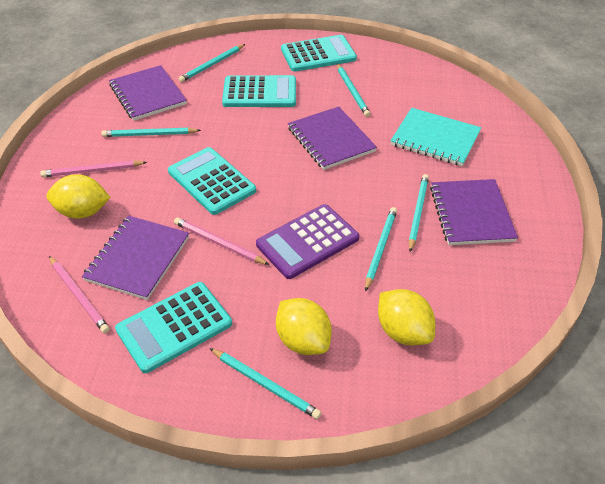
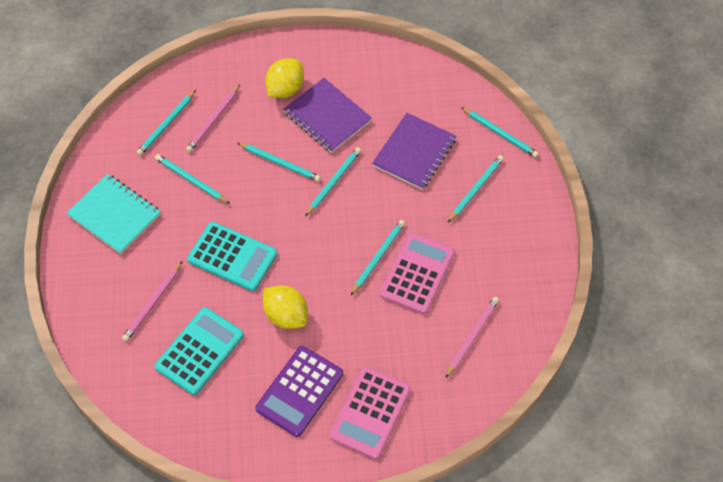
pink calculator: 0 -> 2
purple notebook: 4 -> 2
turquoise calculator: 4 -> 2
turquoise pencil: 6 -> 7
yellow lemon: 3 -> 2

